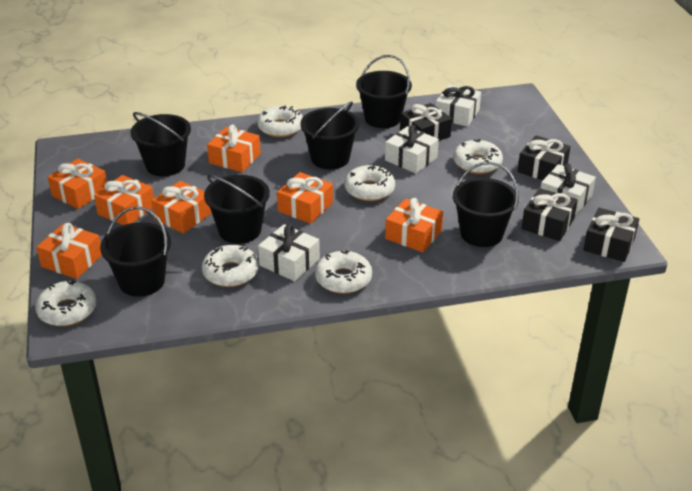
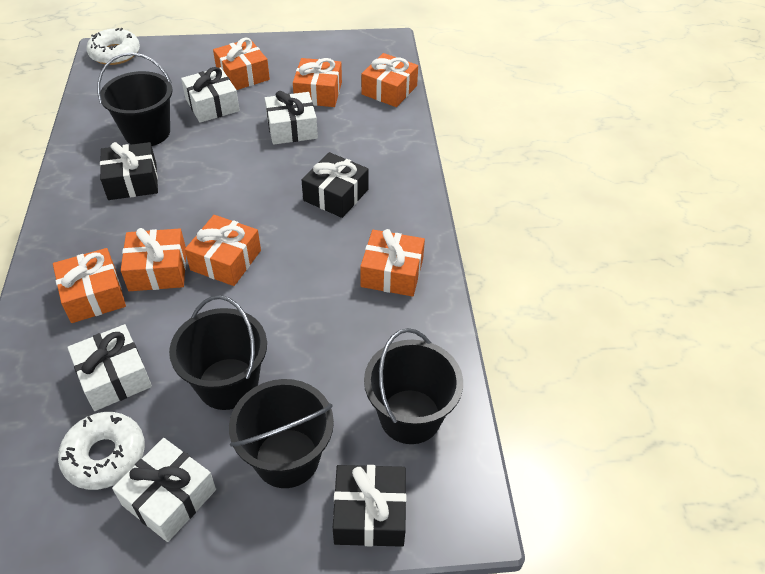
black bucket: 6 -> 4
black gift: 4 -> 3
white donut: 6 -> 2

